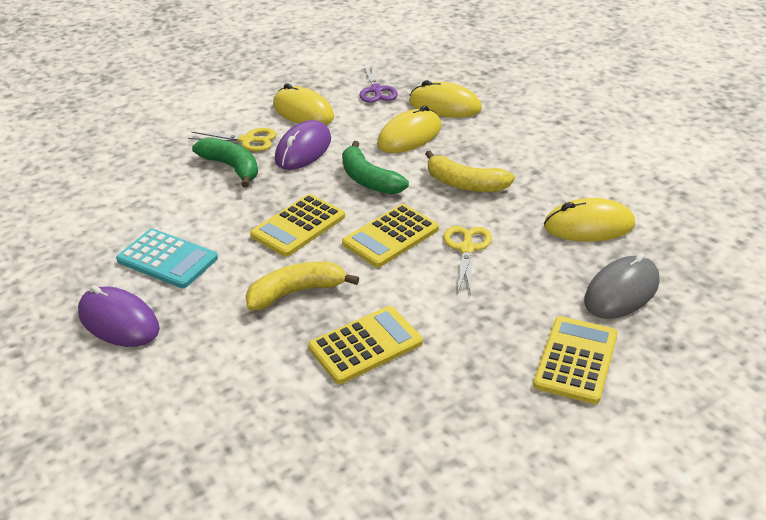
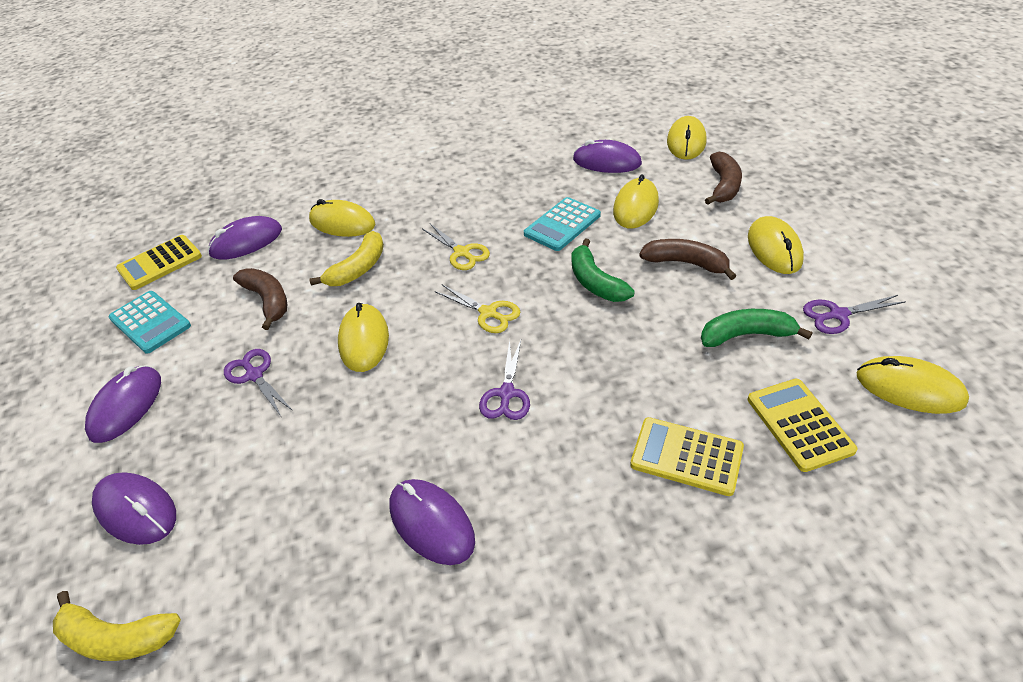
brown banana: 0 -> 3
grey mouse: 1 -> 0
purple mouse: 2 -> 5
purple scissors: 1 -> 3
turquoise calculator: 1 -> 2
yellow calculator: 4 -> 3
yellow mouse: 4 -> 6

